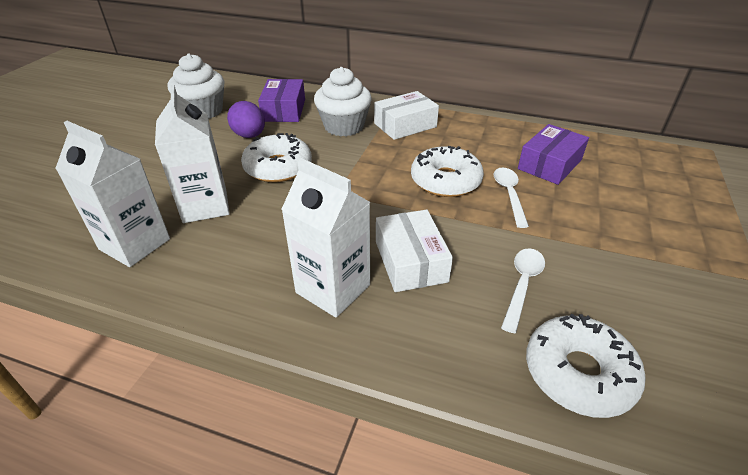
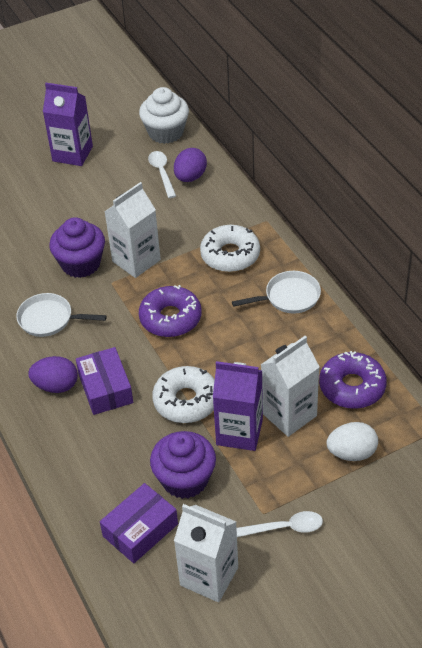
purple carton: 0 -> 2
purple cupcake: 0 -> 2
purple donut: 0 -> 2
purple egg: 1 -> 2
white box: 2 -> 0
white cupcake: 2 -> 1
white donut: 3 -> 2
white egg: 0 -> 1
white pan: 0 -> 2

